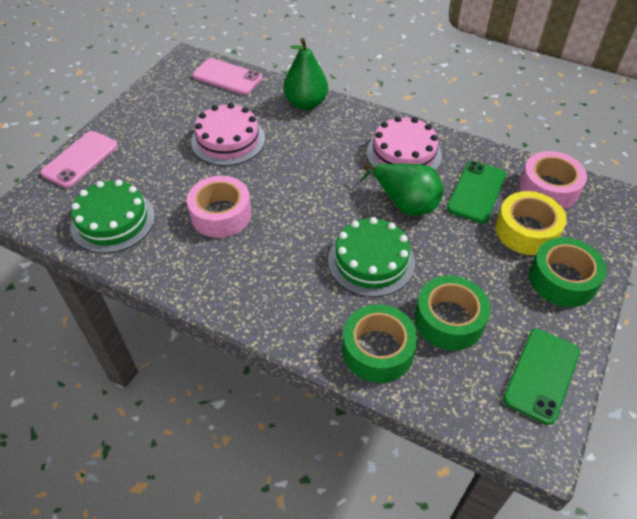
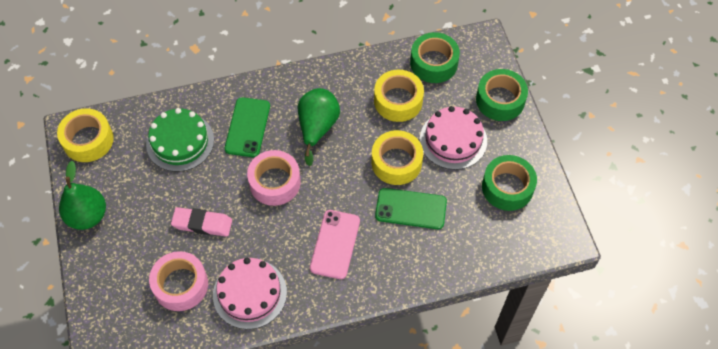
green cake: 2 -> 1
pink eraser: 0 -> 1
pink phone: 2 -> 1
yellow tape: 1 -> 3

